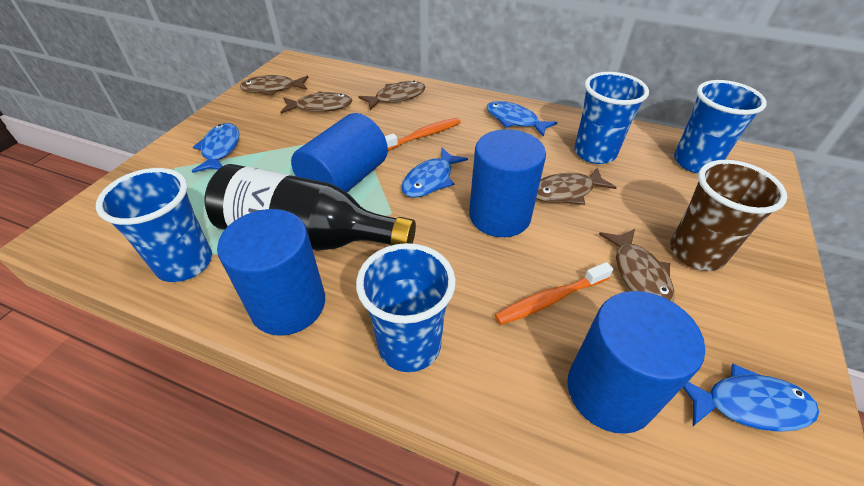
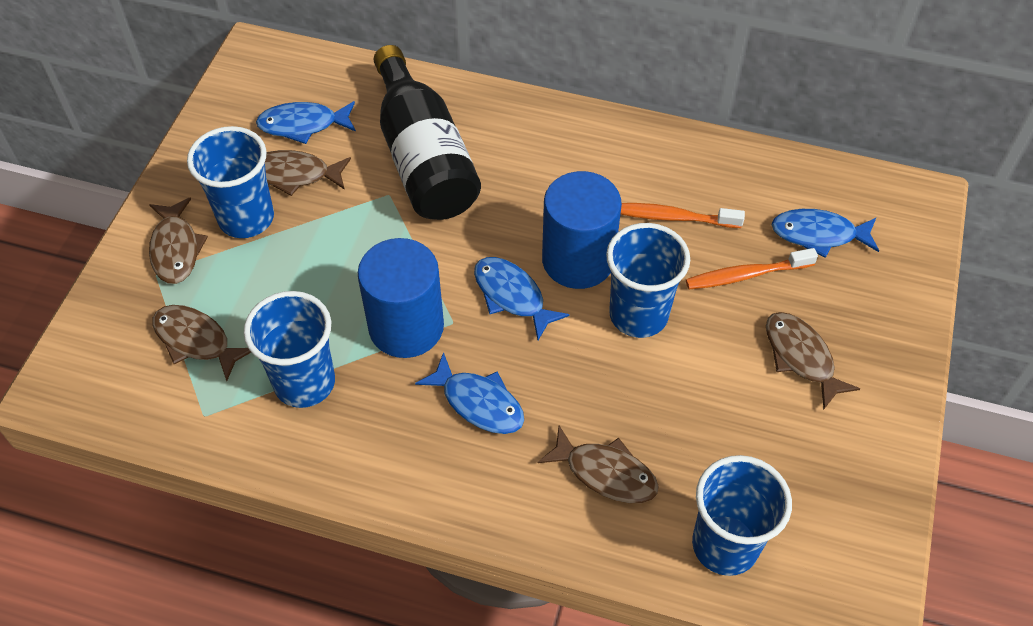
blue cylinder: 4 -> 2
brown cup: 1 -> 0

